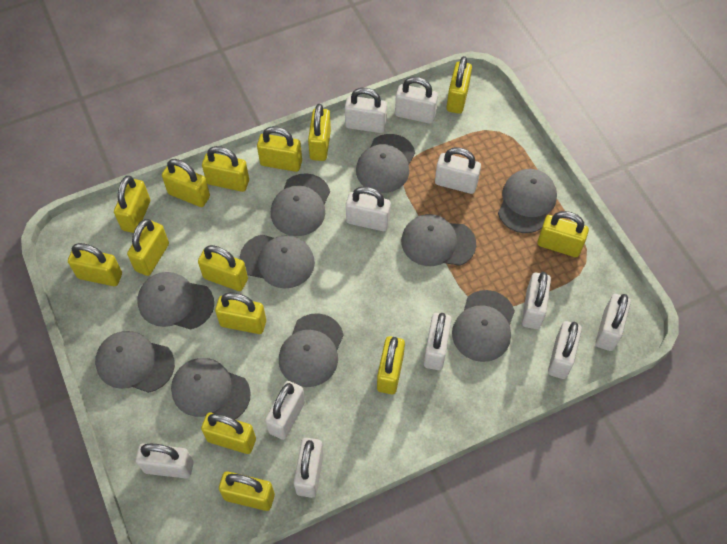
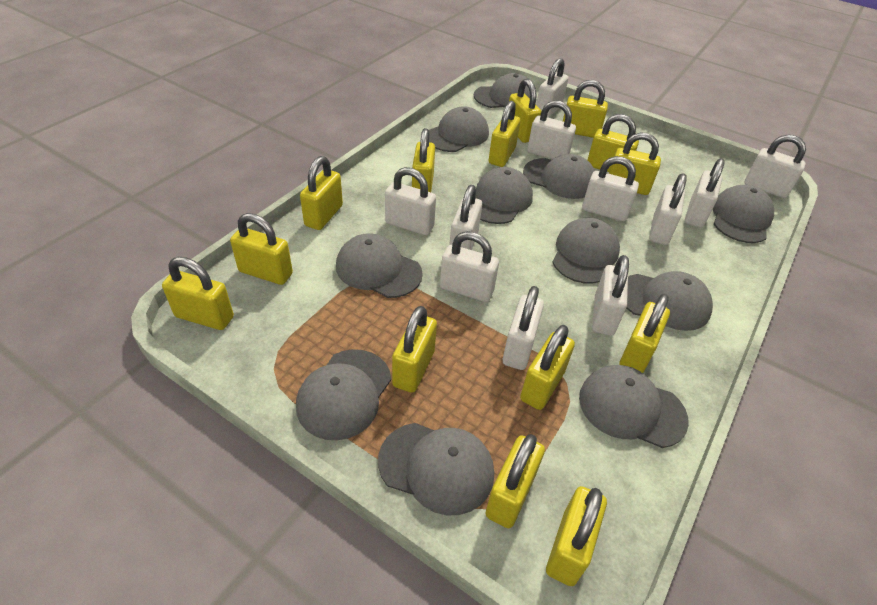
grey cap: 10 -> 11

